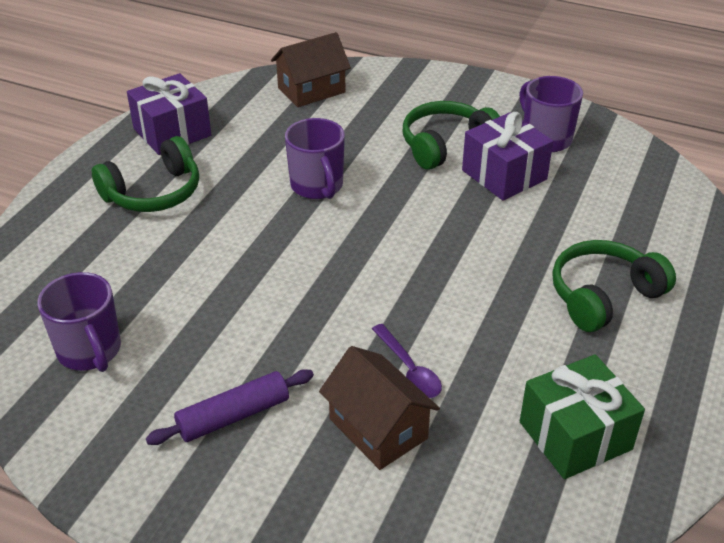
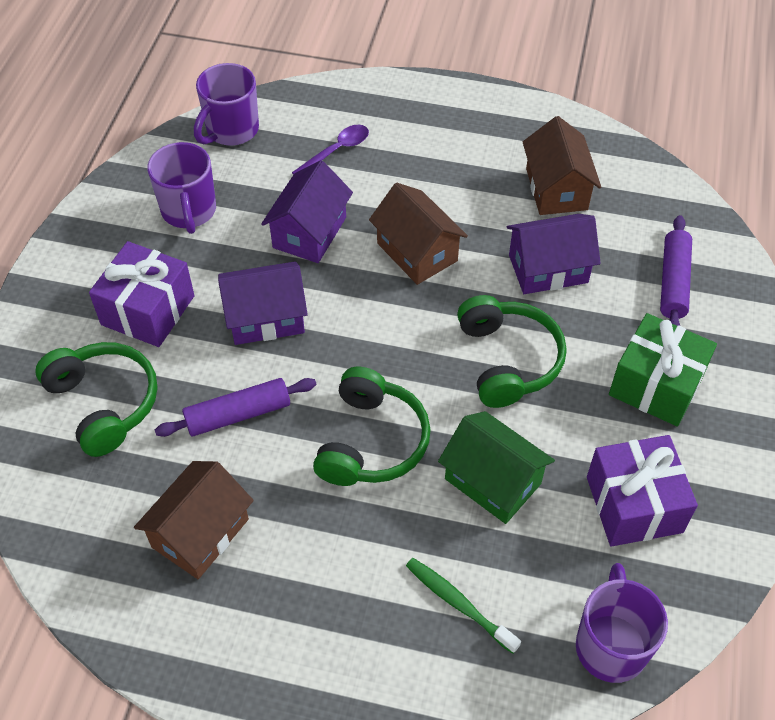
brown house: 2 -> 3
green house: 0 -> 1
green toothbrush: 0 -> 1
purple house: 0 -> 3
purple rolling pin: 1 -> 2

